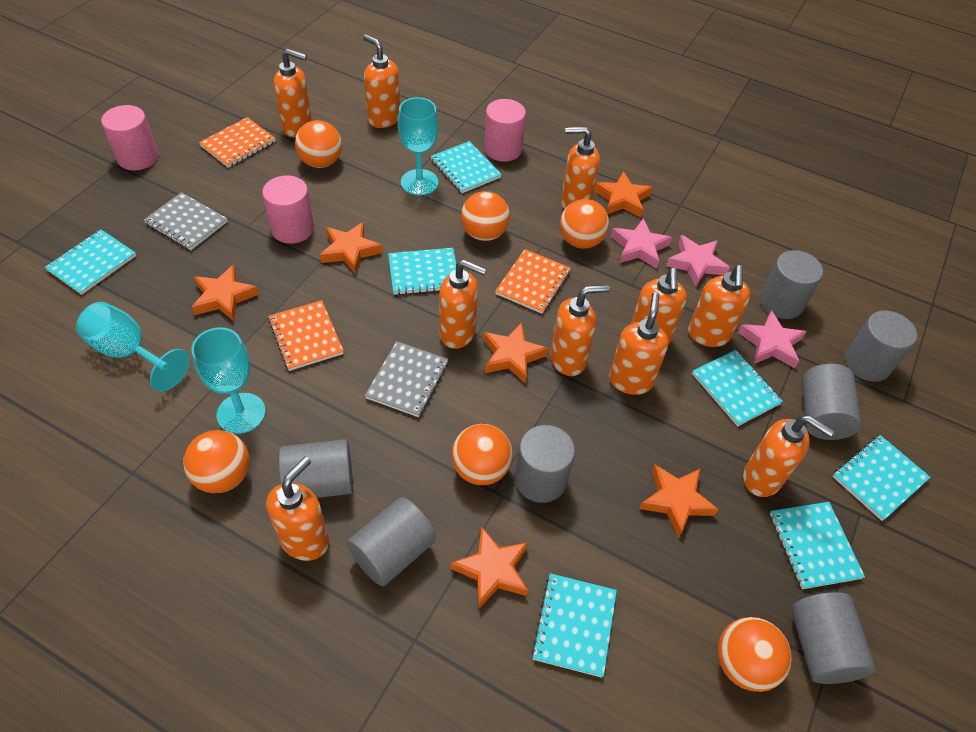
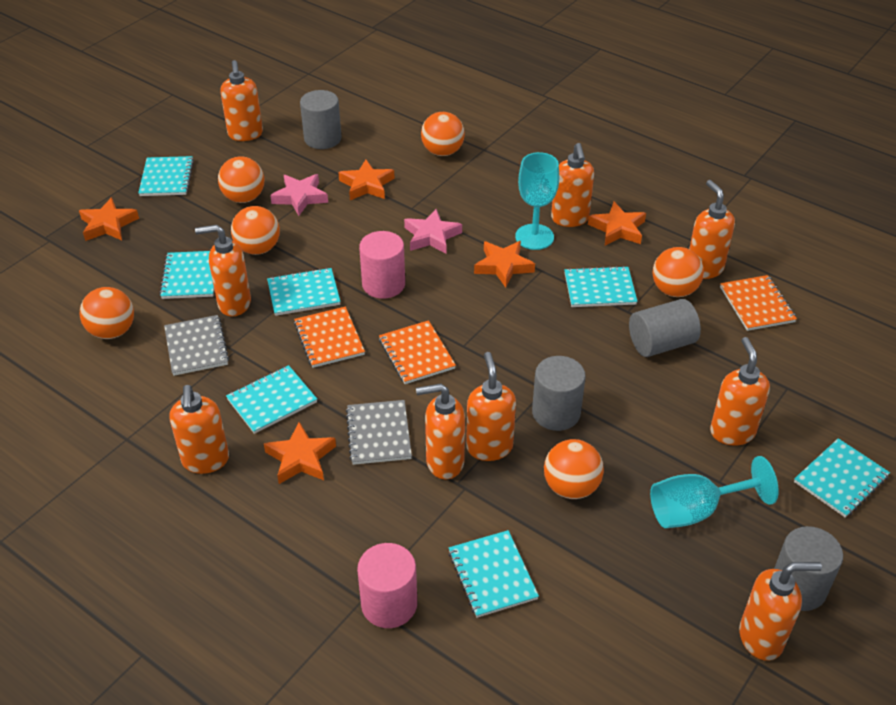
grey cylinder: 7 -> 4
orange soap dispenser: 10 -> 9
orange star: 6 -> 5
pink cylinder: 3 -> 2
pink star: 3 -> 2
turquoise goblet: 3 -> 2

